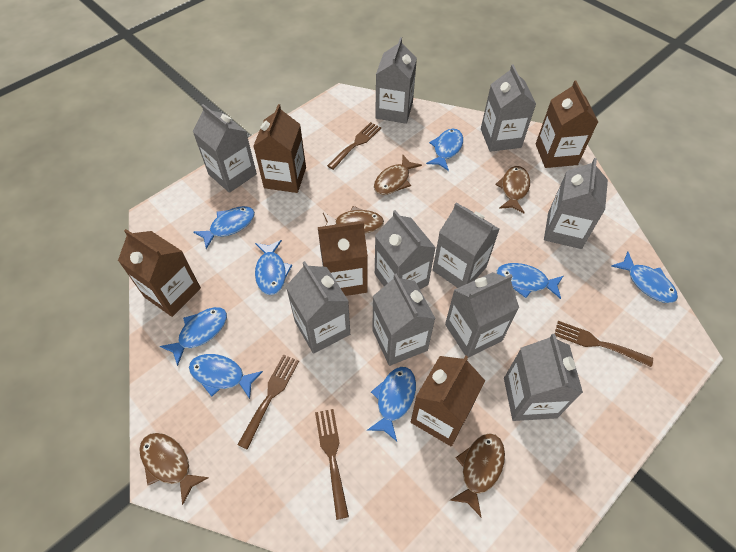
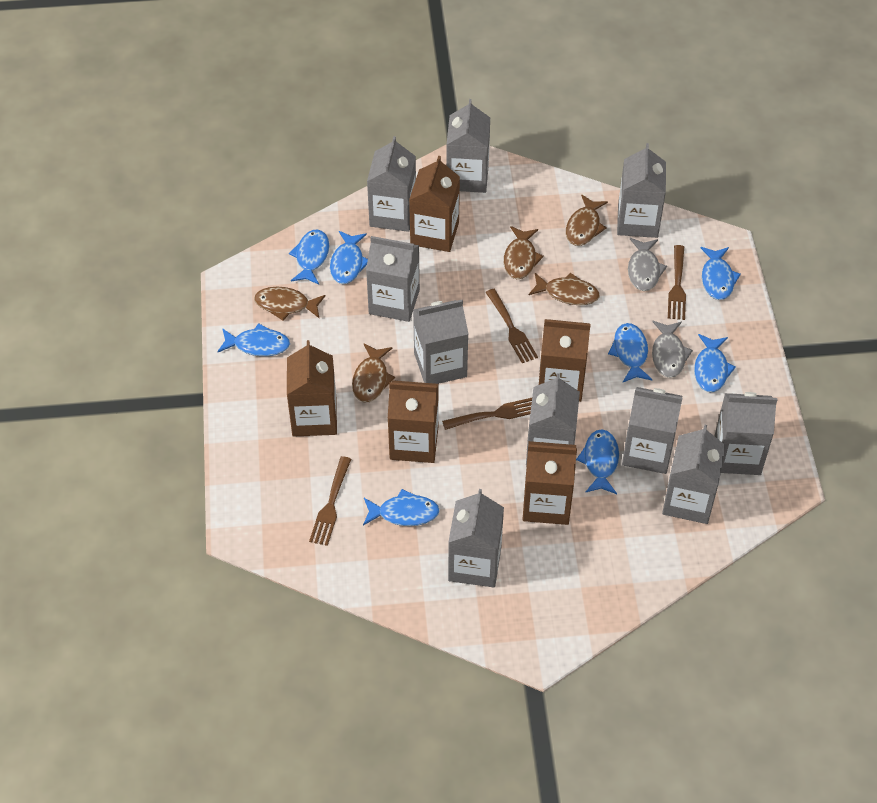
grey fish: 0 -> 2

